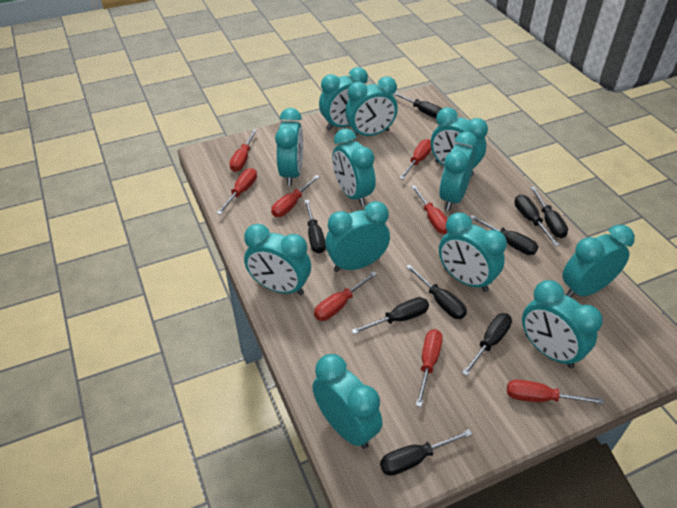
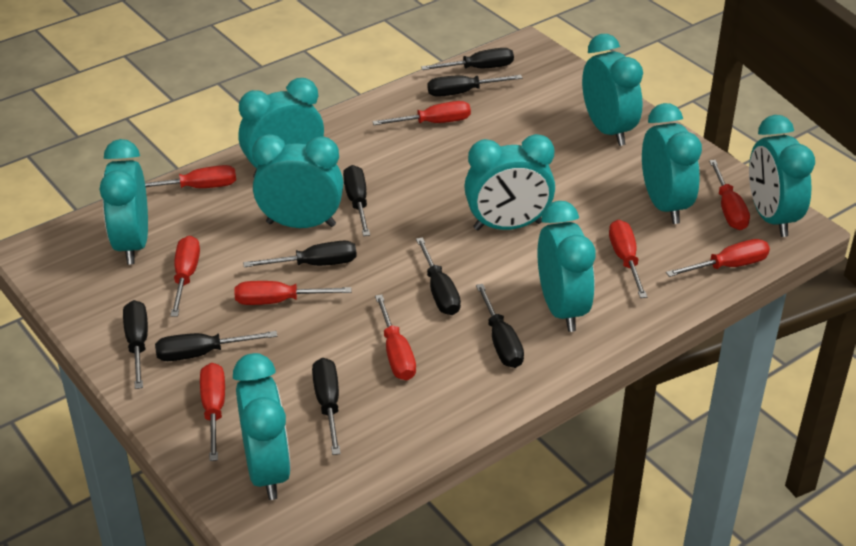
red screwdriver: 8 -> 9
turquoise clock: 12 -> 9

